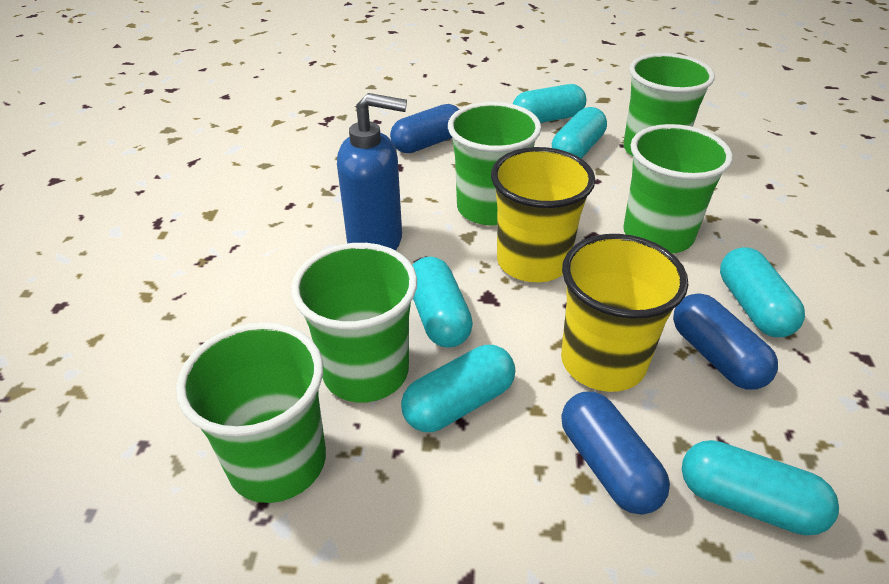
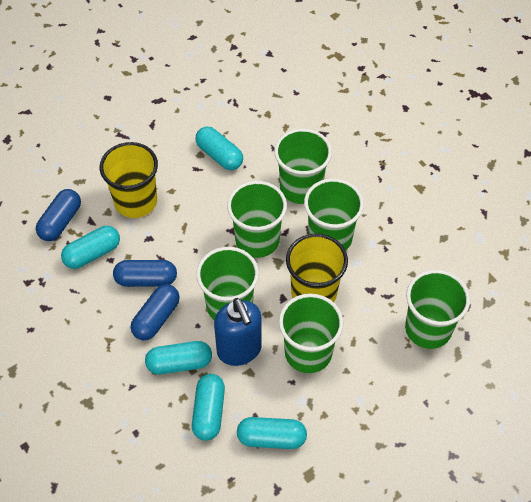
green cup: 5 -> 6
turquoise capsule: 6 -> 5

